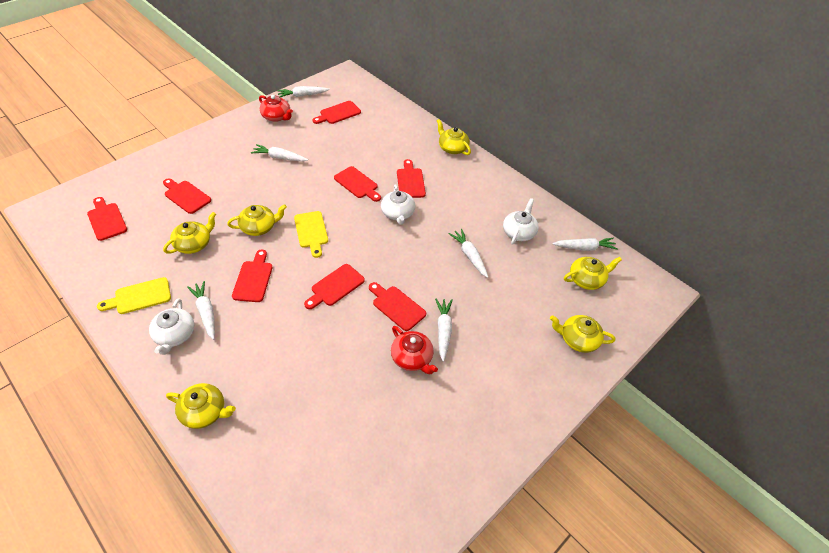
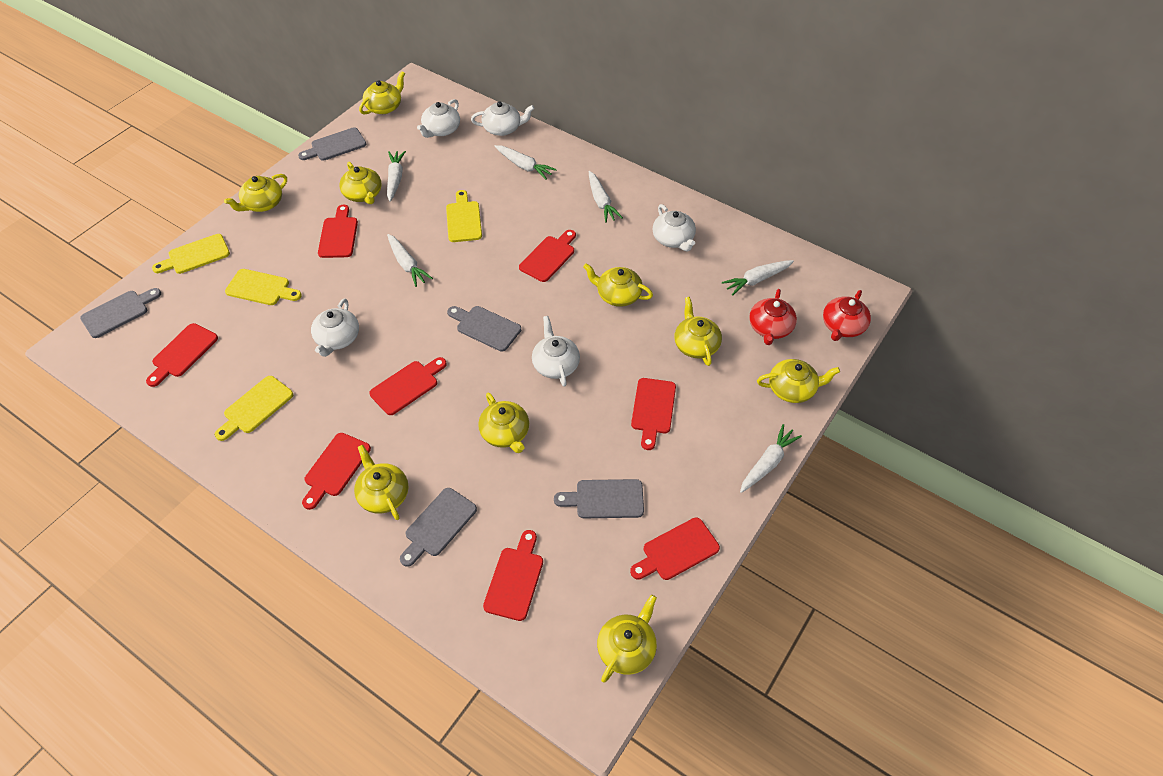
grey cutting board: 0 -> 5
white teapot: 3 -> 5
yellow cutting board: 2 -> 4
yellow teapot: 6 -> 9

